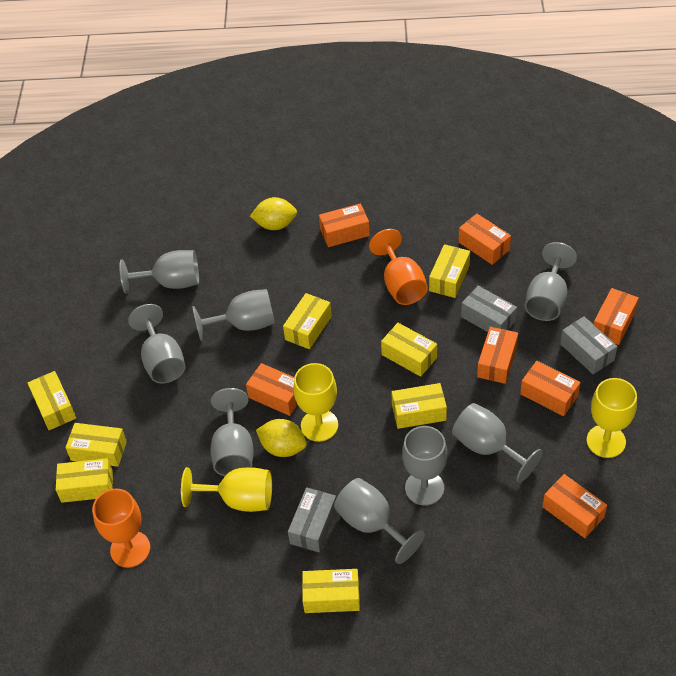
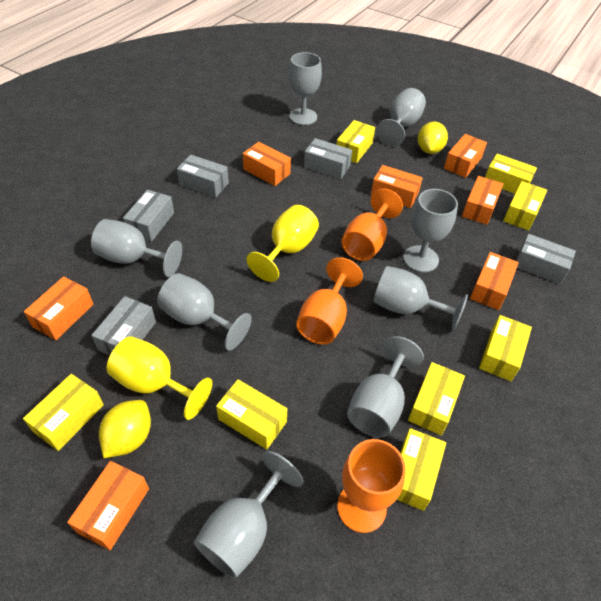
grey box: 3 -> 5
orange goblet: 2 -> 3
yellow goblet: 3 -> 2

